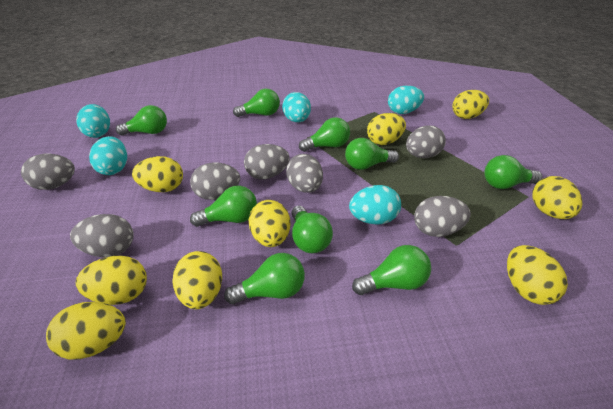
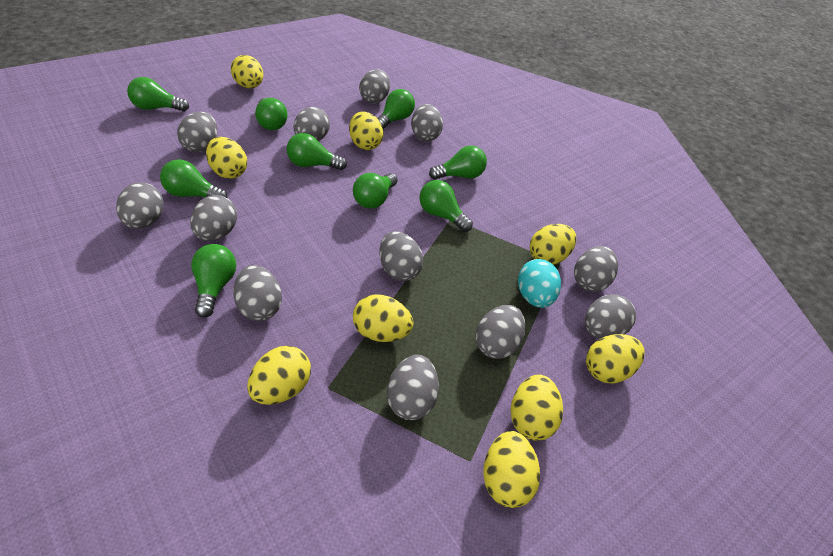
grey egg: 7 -> 12
turquoise egg: 5 -> 1

